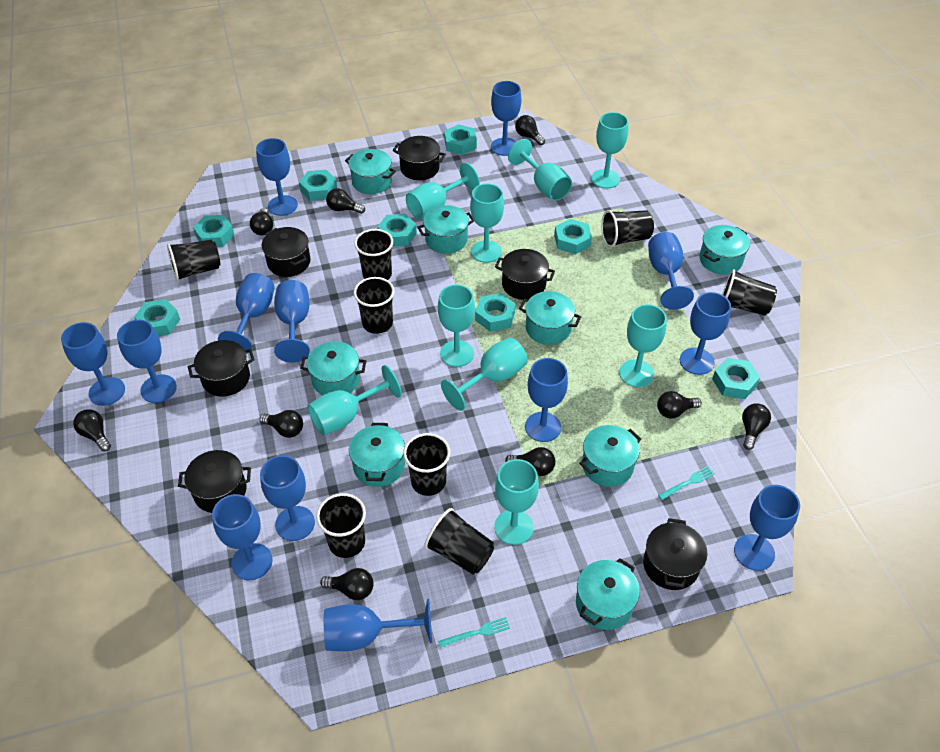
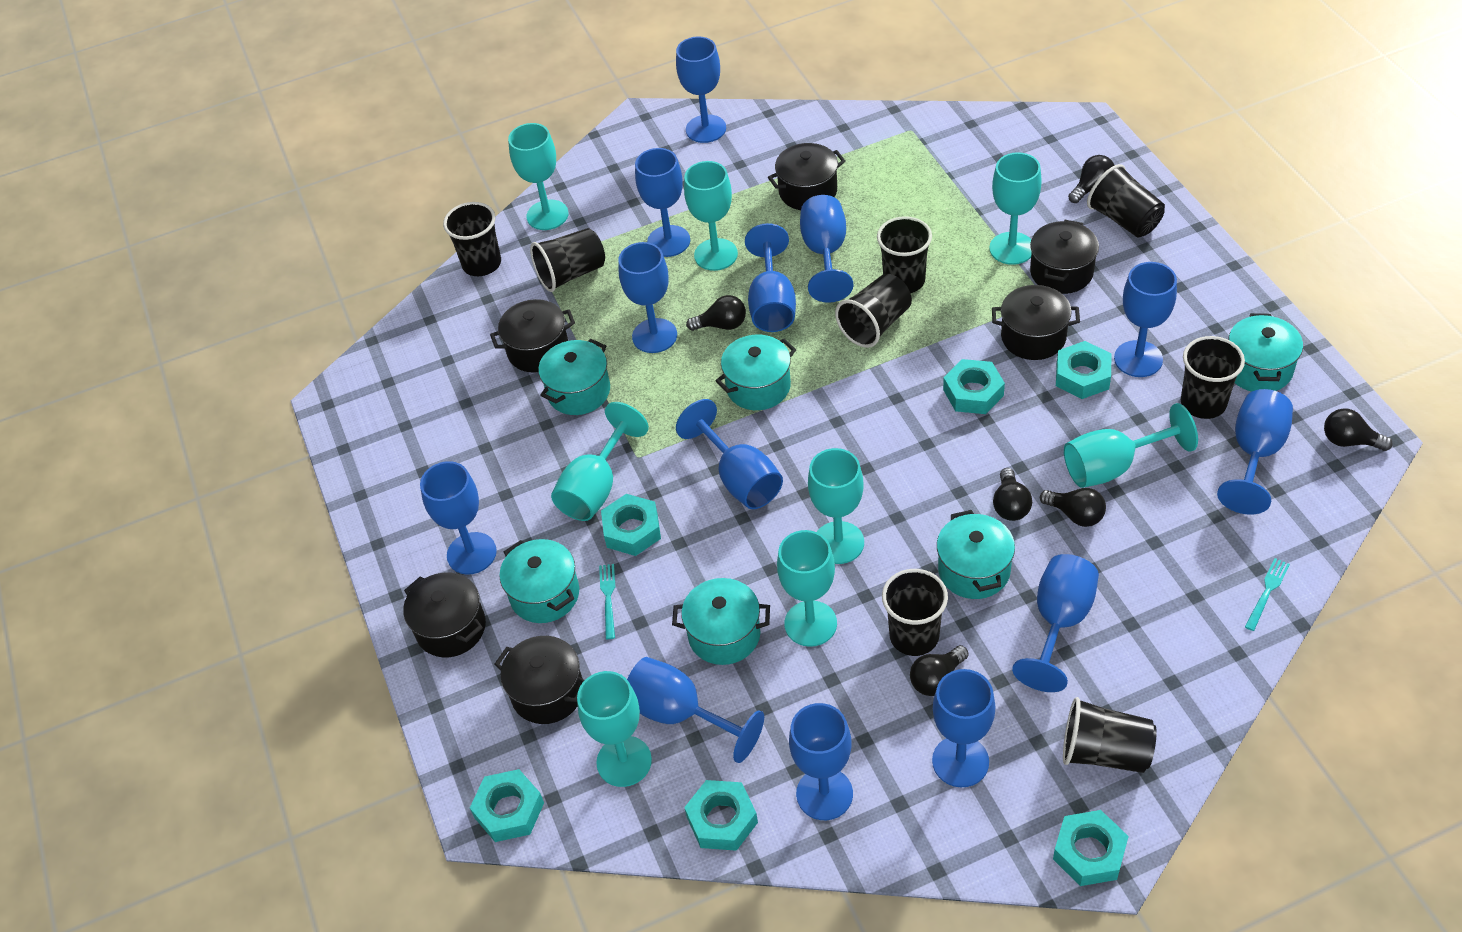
black light bulb: 9 -> 6
turquoise goblet: 9 -> 8
turquoise nut: 8 -> 6
turquoise pot: 8 -> 6

